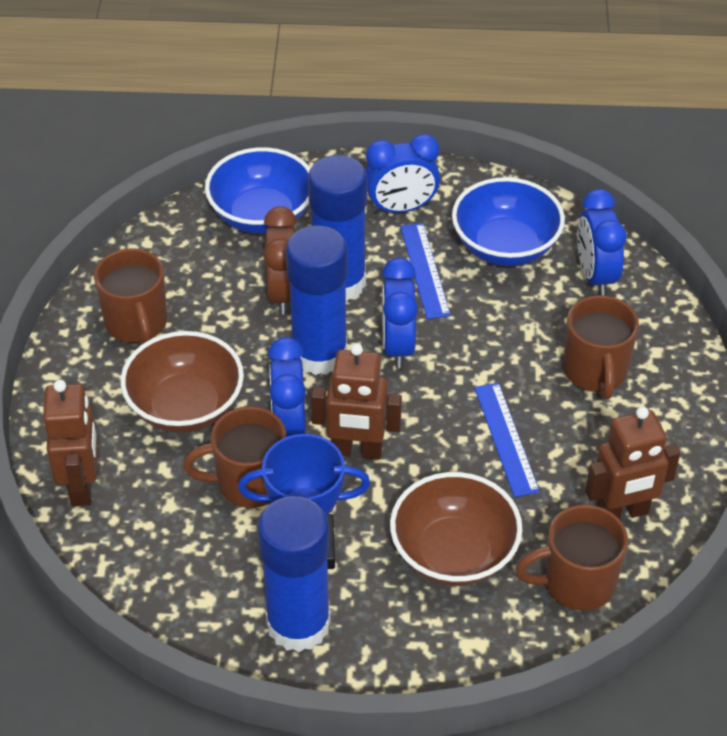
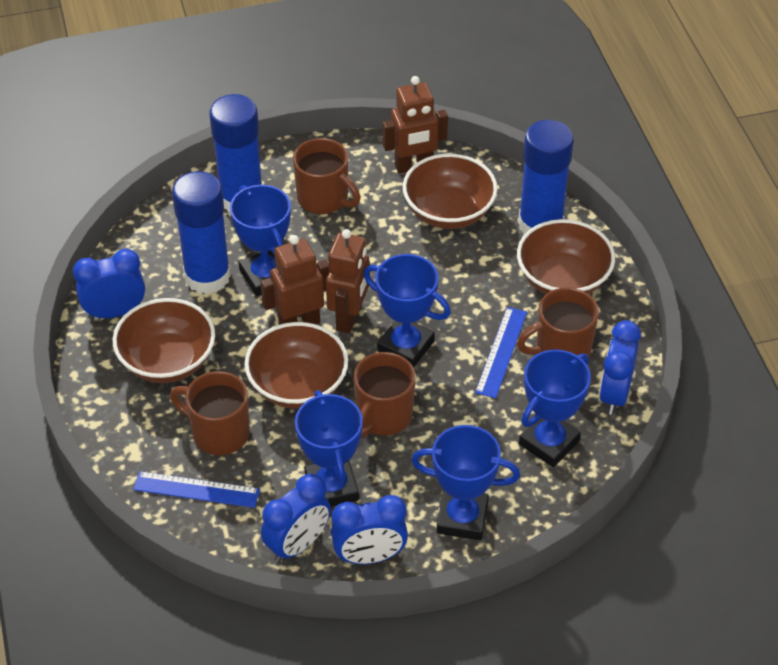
blue bowl: 2 -> 0
blue trophy: 1 -> 5
brown bowl: 2 -> 4
brown clock: 1 -> 0

